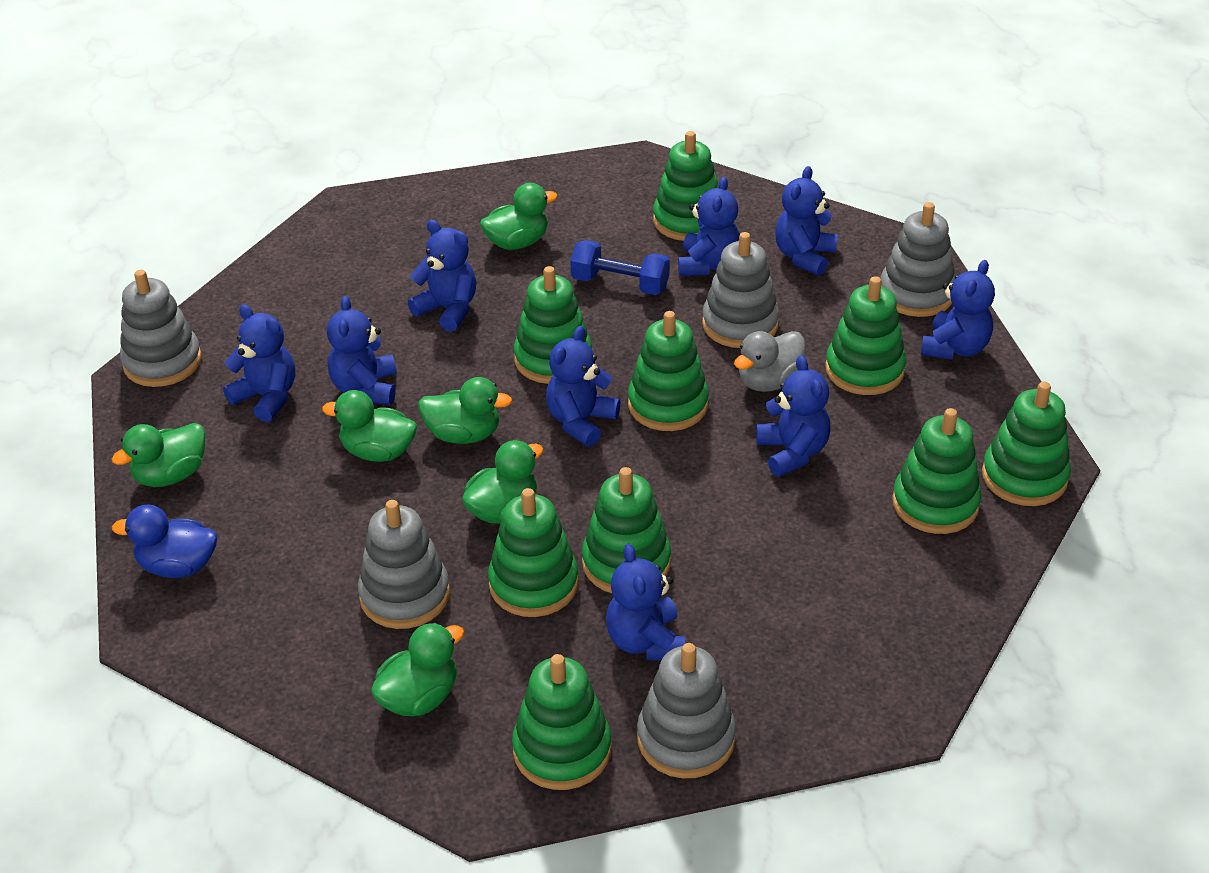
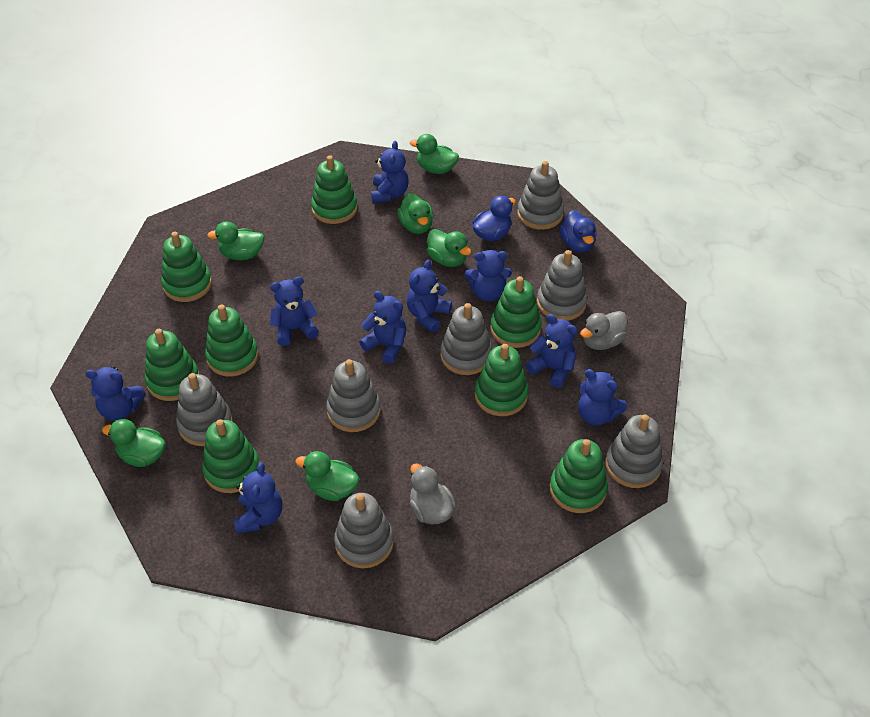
blue duck: 1 -> 2
blue dumbbell: 1 -> 0
green stacking toy: 9 -> 8
grey duck: 1 -> 2
grey stacking toy: 5 -> 7

